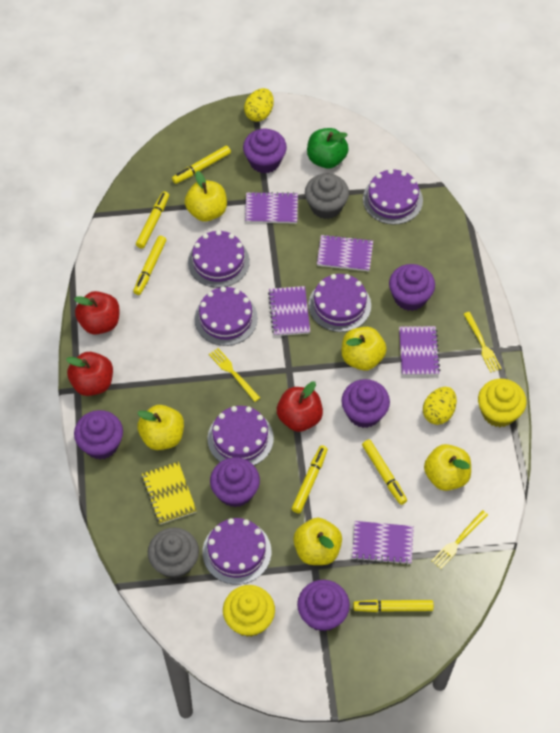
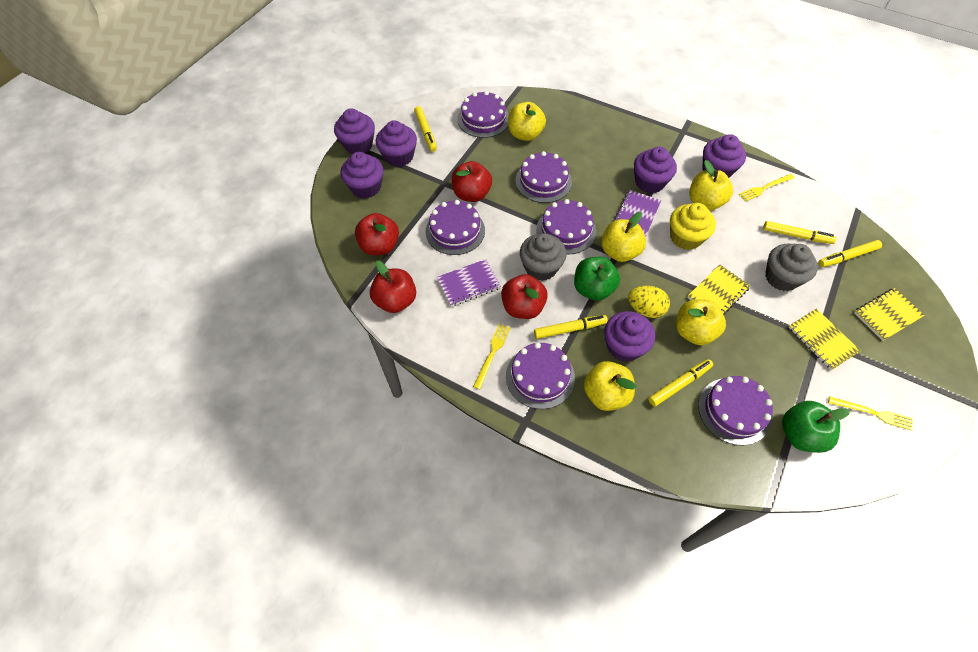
green apple: 1 -> 2
purple notebook: 5 -> 2
red apple: 3 -> 4
yellow cupcake: 2 -> 1
yellow egg: 2 -> 1
yellow marker: 6 -> 5
yellow notebook: 1 -> 3

